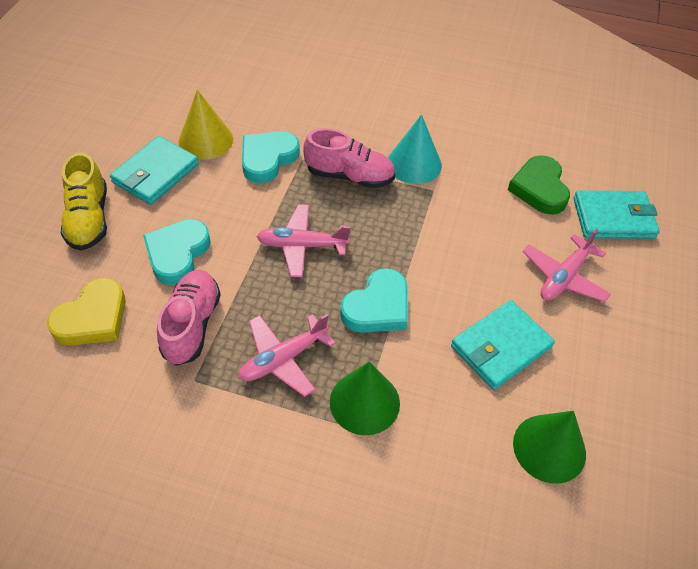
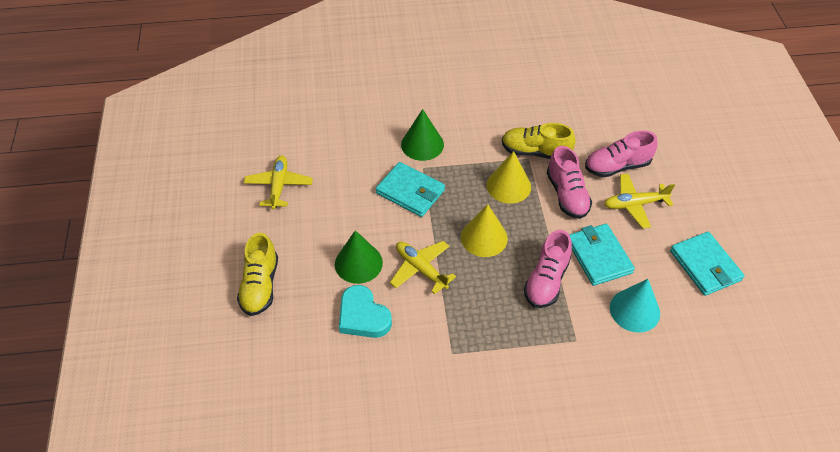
green heart: 1 -> 0
pink plane: 3 -> 0
pink shoe: 2 -> 3
turquoise heart: 3 -> 1
yellow cone: 1 -> 2
yellow heart: 1 -> 0
yellow plane: 0 -> 3
yellow shoe: 1 -> 2

